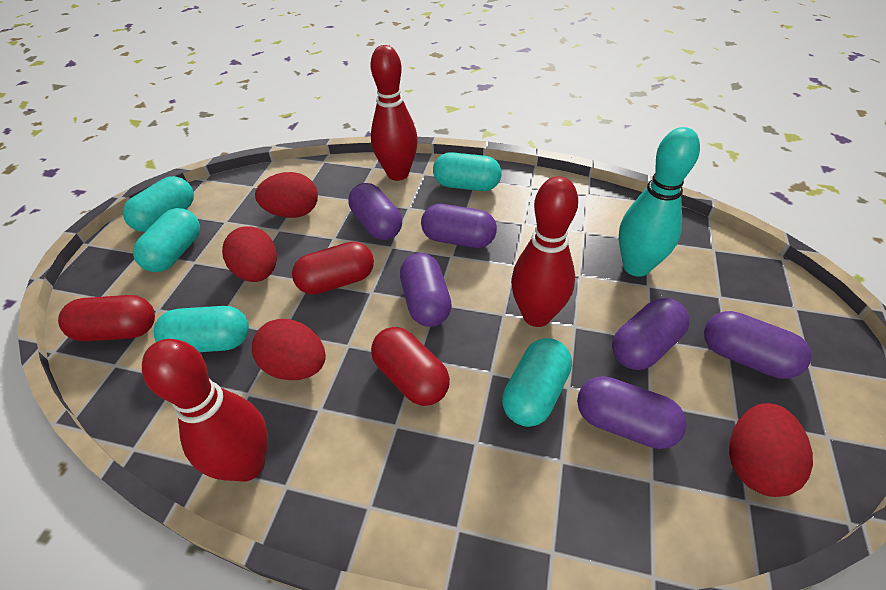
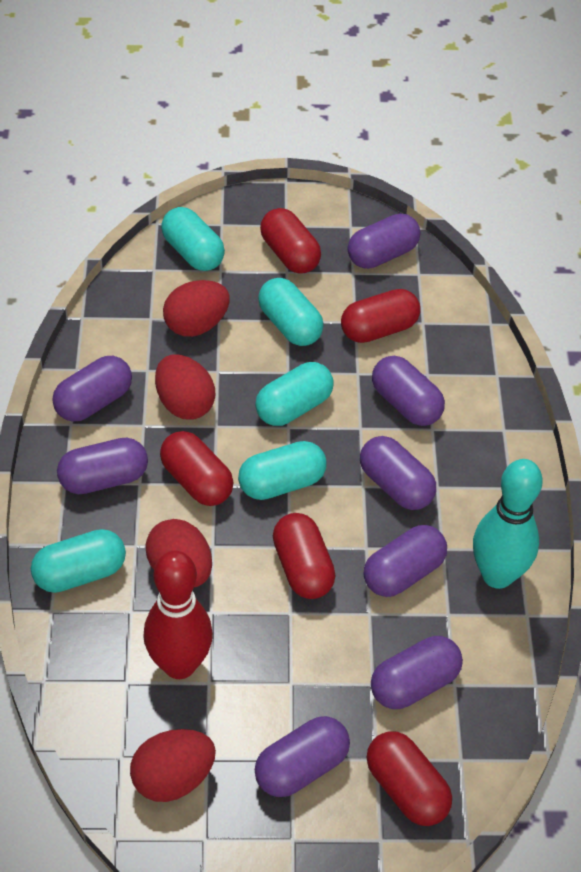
purple capsule: 6 -> 8
red bowling pin: 3 -> 1
red capsule: 3 -> 5

